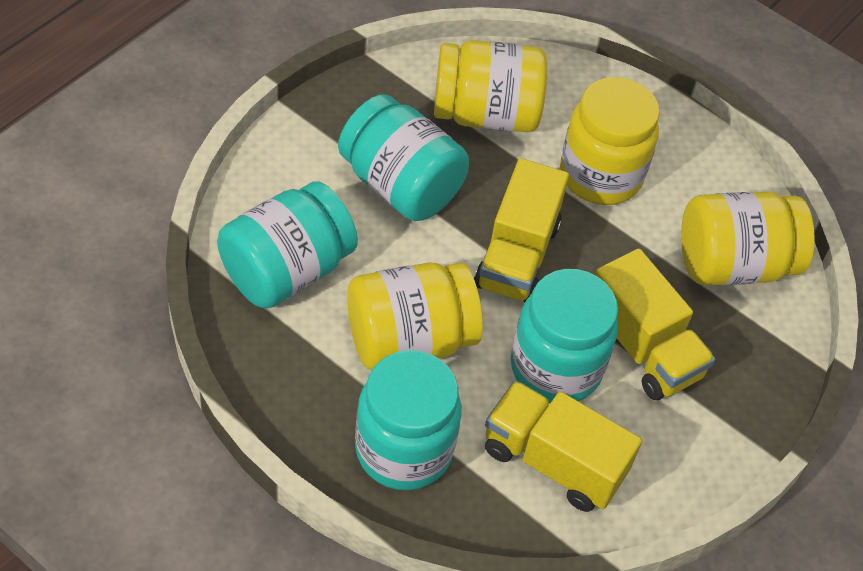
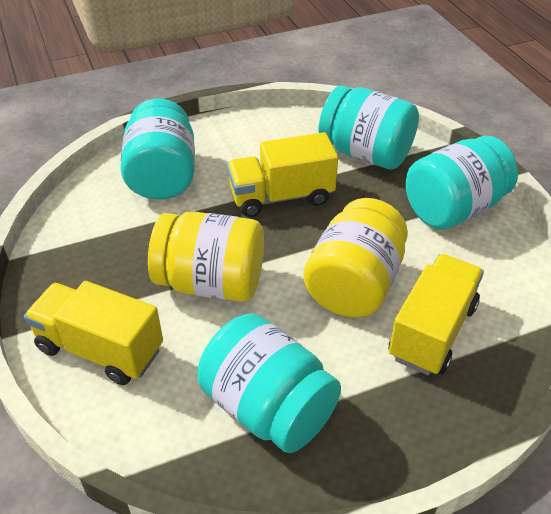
yellow jar: 4 -> 2

